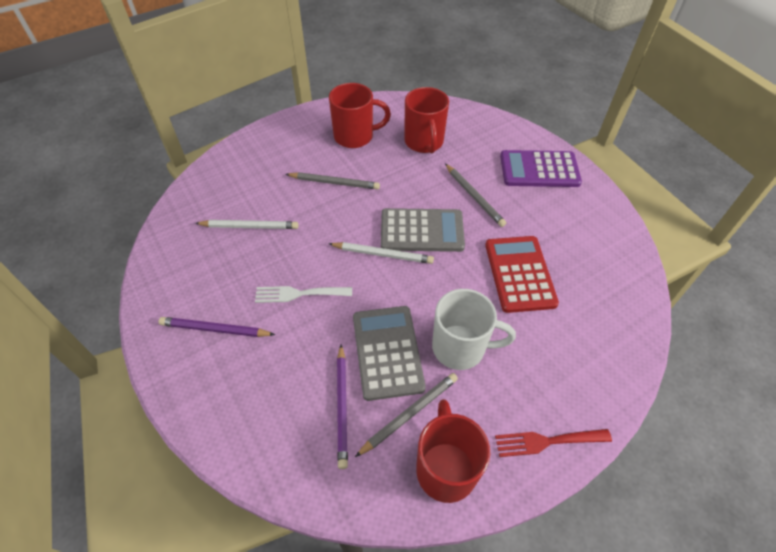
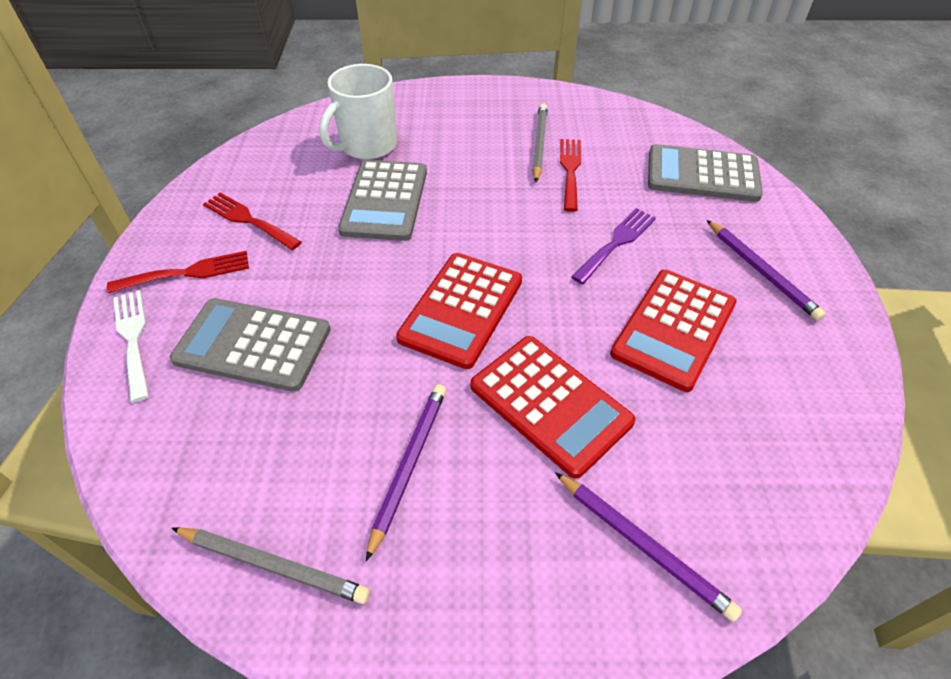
grey calculator: 2 -> 3
grey pencil: 3 -> 2
purple calculator: 1 -> 0
purple fork: 0 -> 1
purple pencil: 2 -> 3
red calculator: 1 -> 3
red fork: 1 -> 3
red mug: 3 -> 0
white pencil: 2 -> 0

